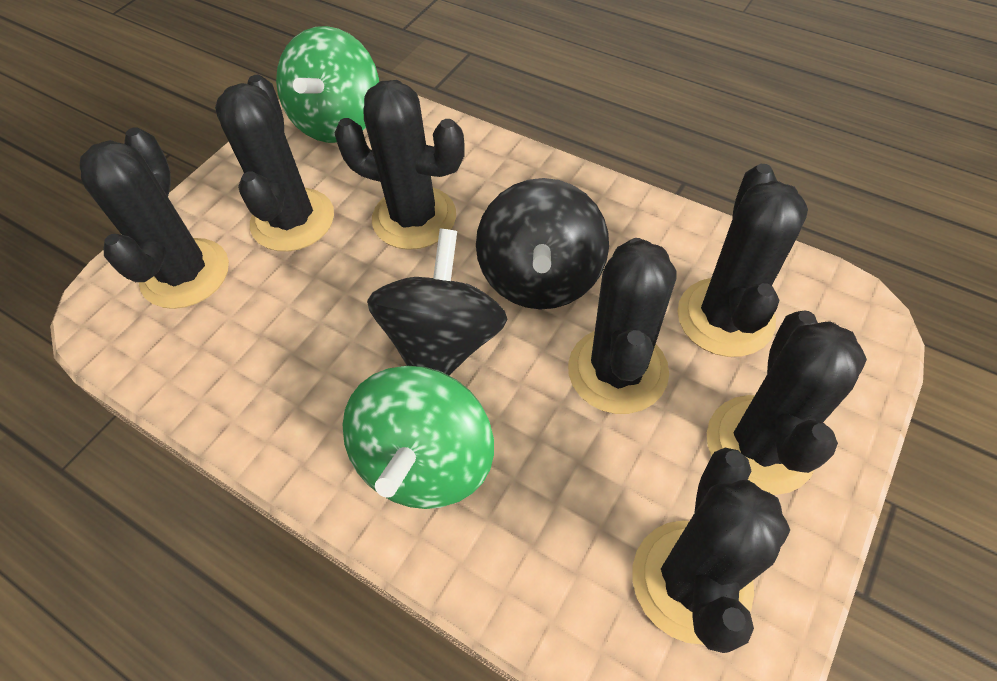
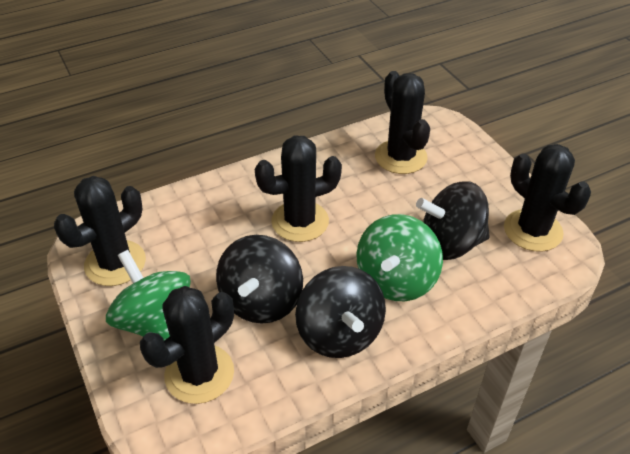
black cactus: 7 -> 5
black spinning top: 2 -> 3

